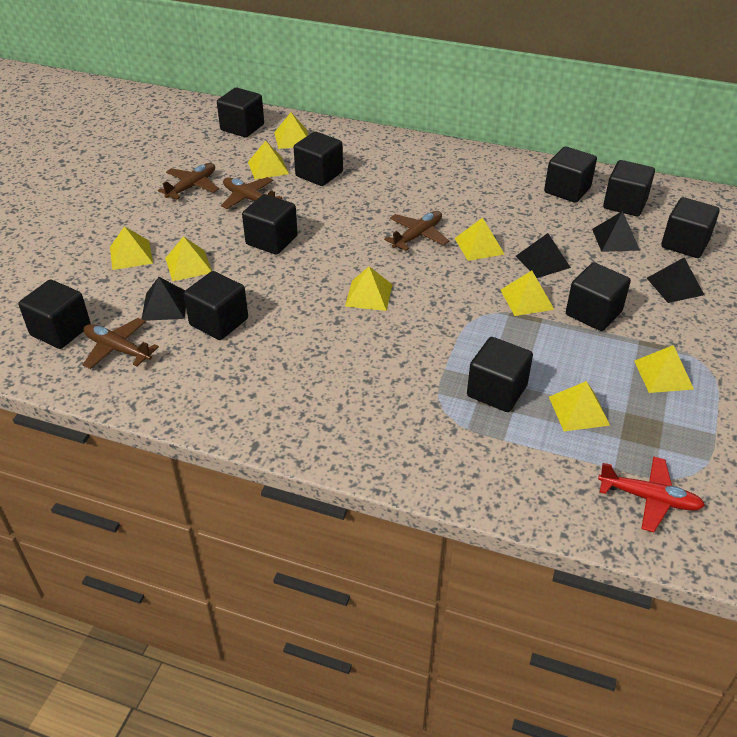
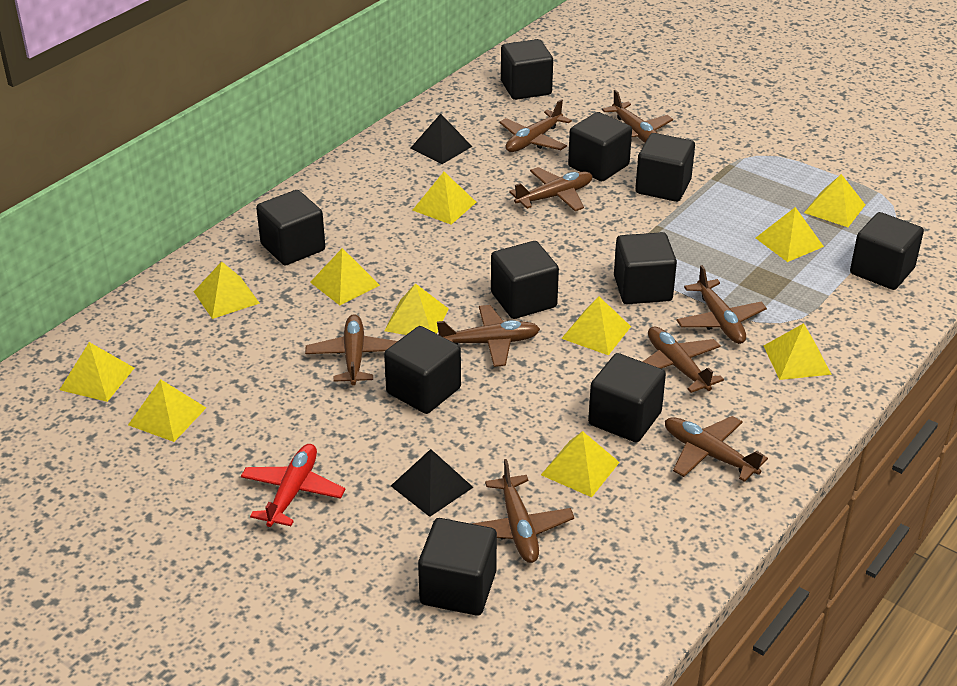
black pyramid: 4 -> 2
brown plane: 4 -> 9
yellow pyramid: 9 -> 11

